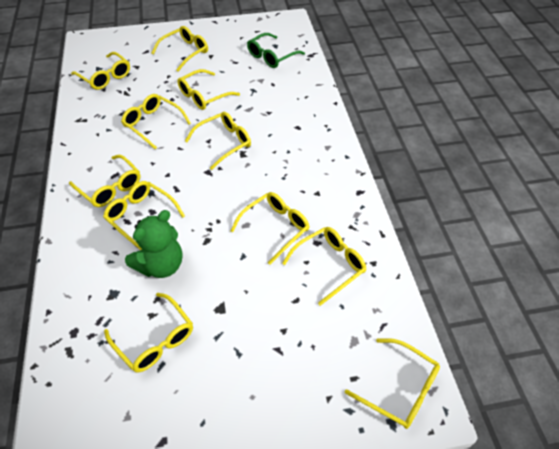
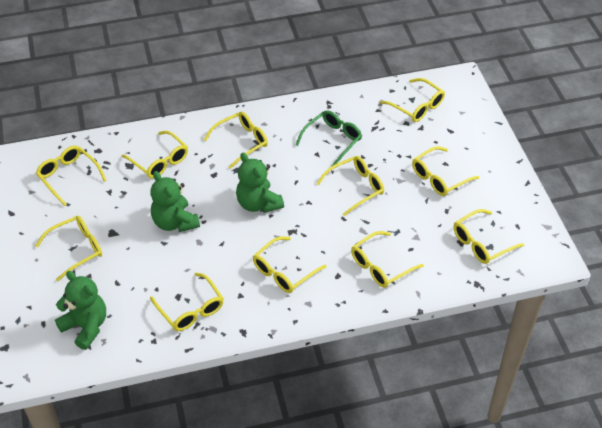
green teddy bear: 1 -> 3

